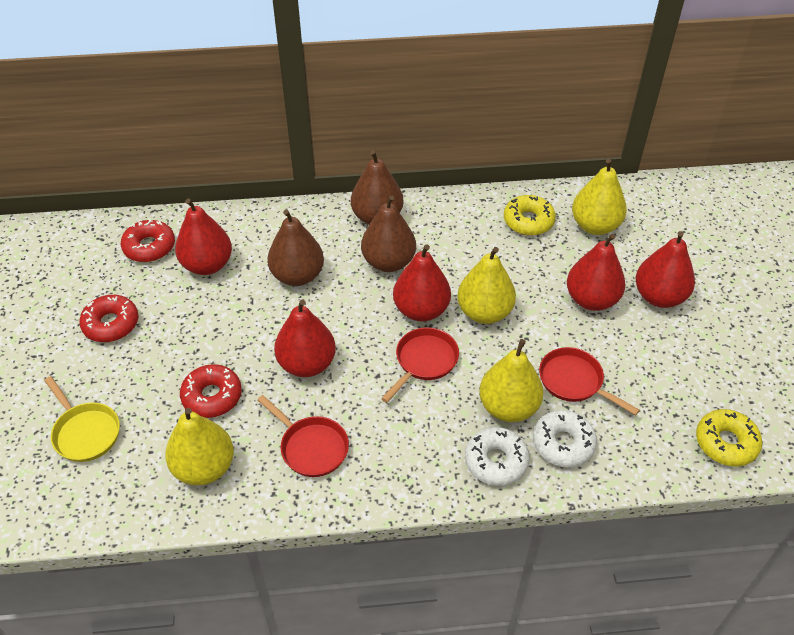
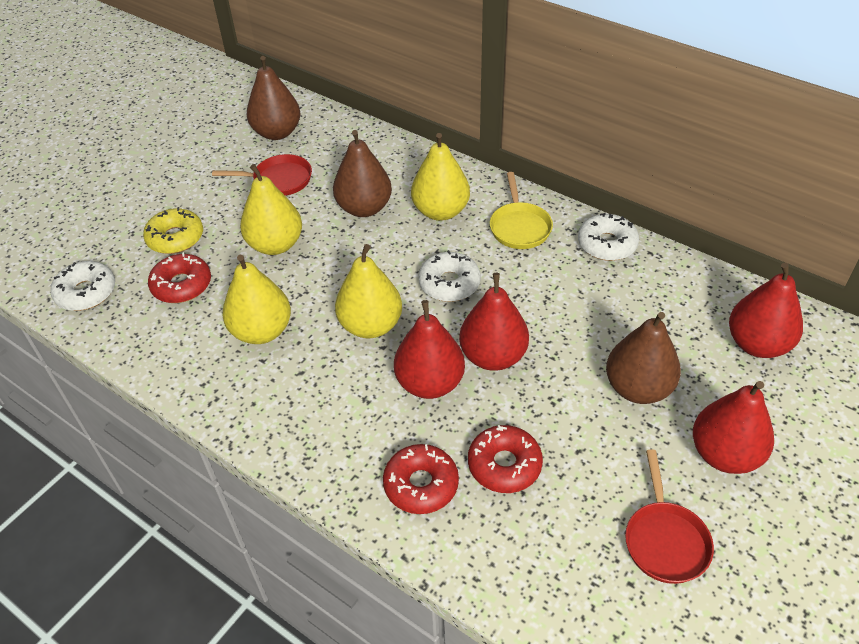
red pan: 3 -> 2
red pear: 5 -> 4
white donut: 2 -> 3
yellow donut: 2 -> 1

